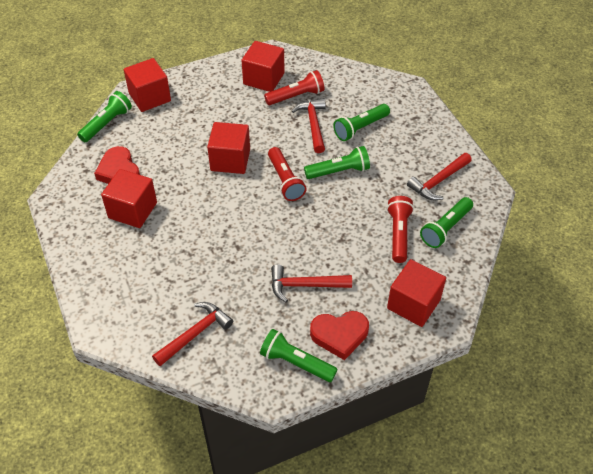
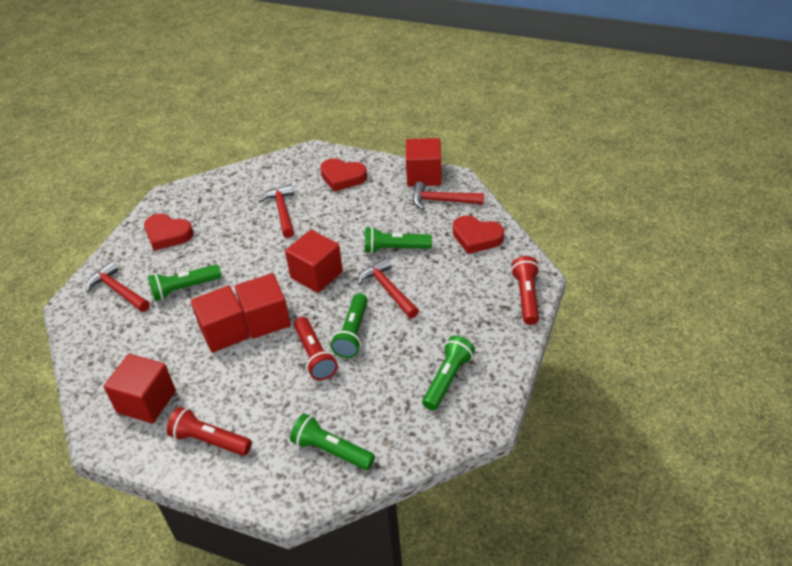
red heart: 2 -> 3

